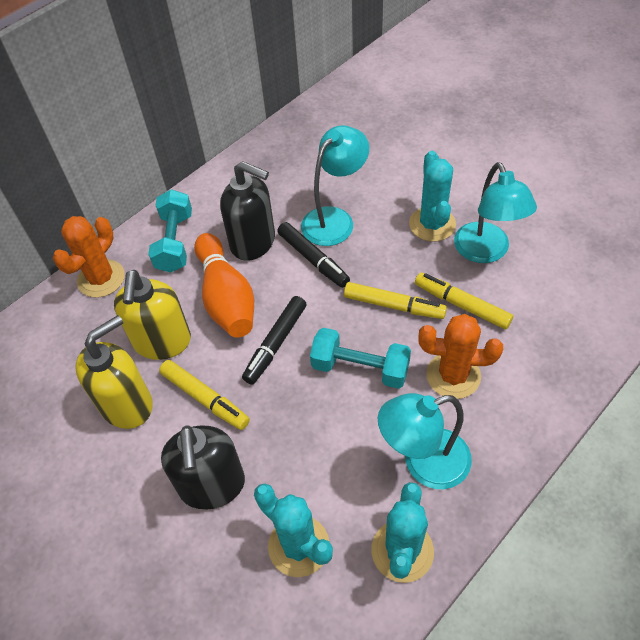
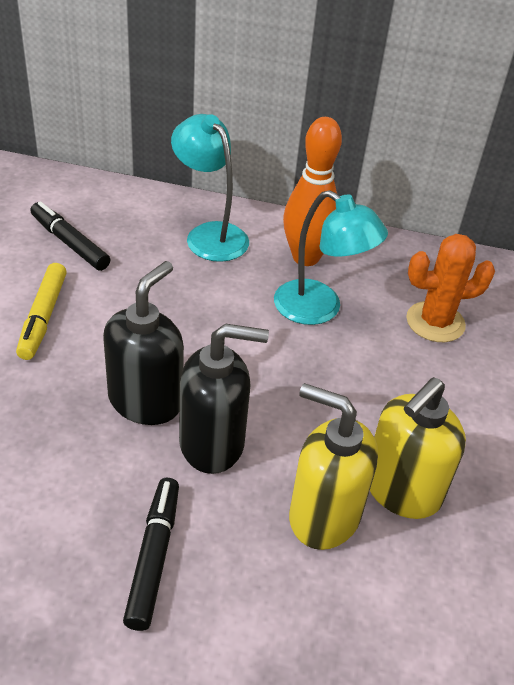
orange cactus: 2 -> 1
turquoise cactus: 3 -> 0
turquoise dumbbell: 2 -> 0
turquoise lamp: 3 -> 2
yellow marker: 3 -> 1

